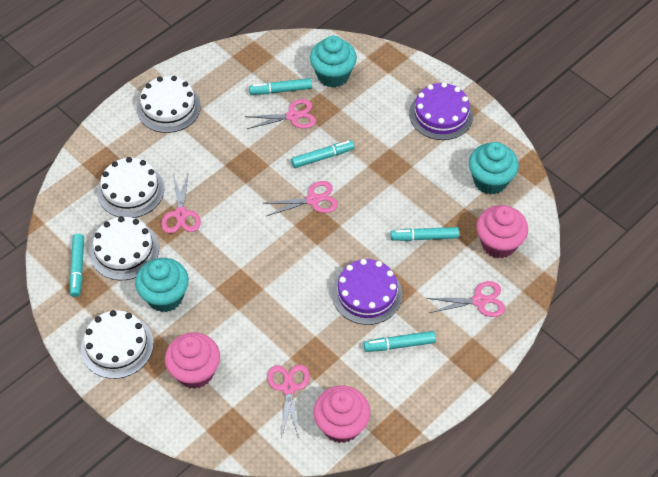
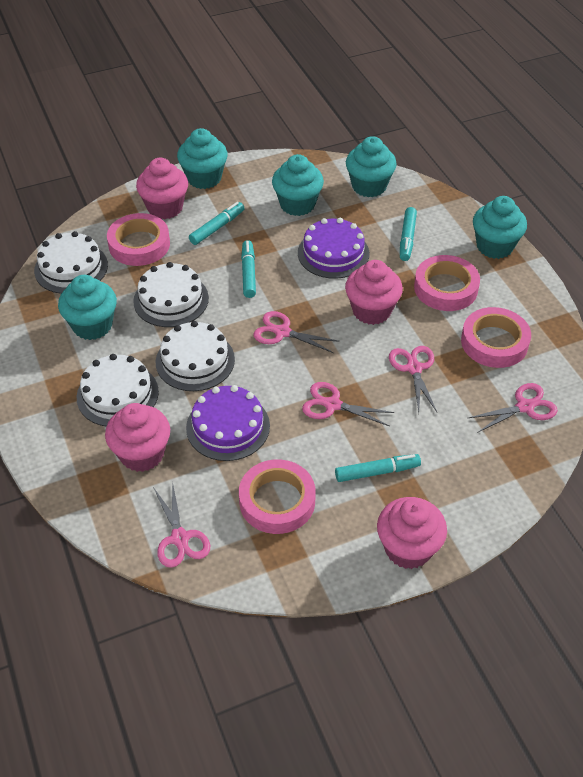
pink cupcake: 3 -> 4
pink tape: 0 -> 4
turquoise cupcake: 3 -> 5
turquoise marker: 5 -> 4

